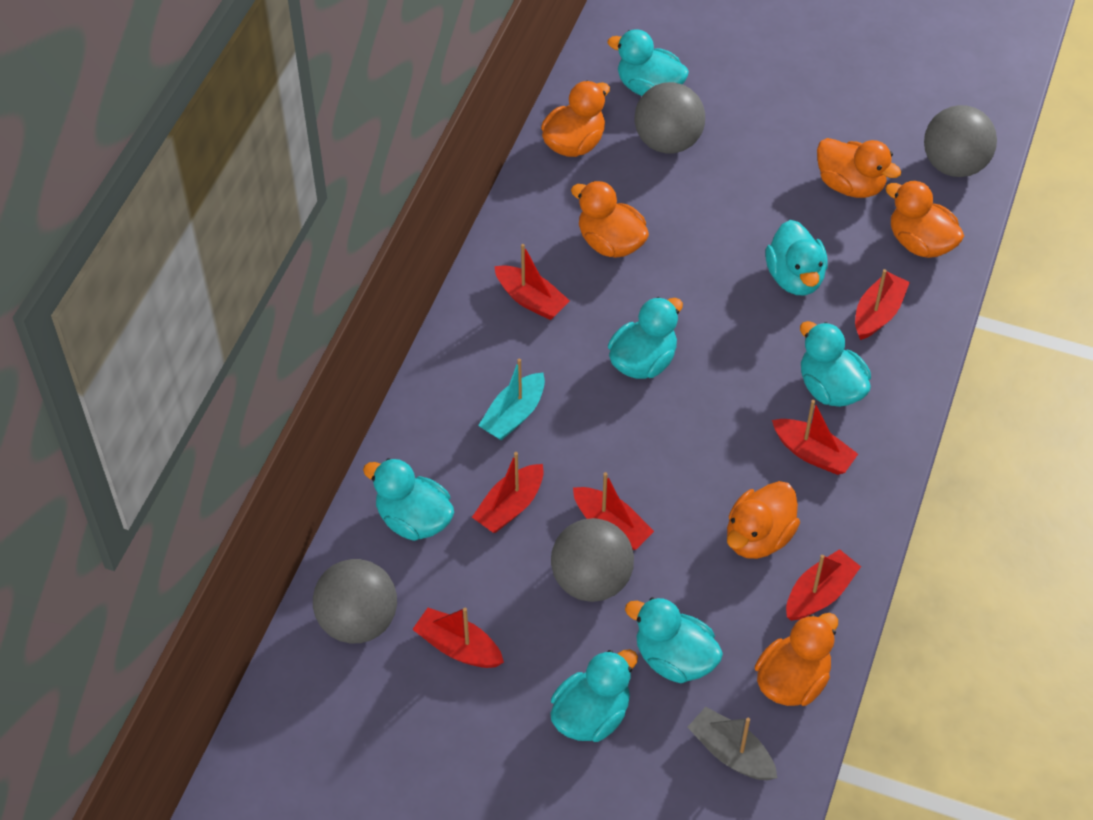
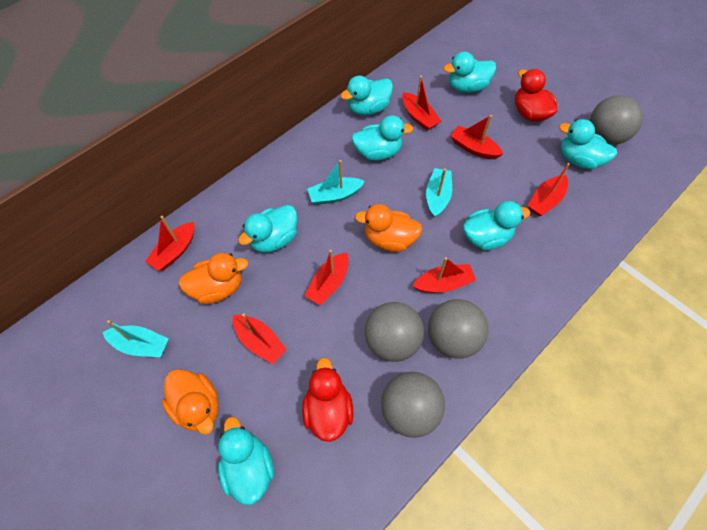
grey boat: 1 -> 0
orange duck: 6 -> 3
red duck: 0 -> 2
turquoise boat: 1 -> 3

